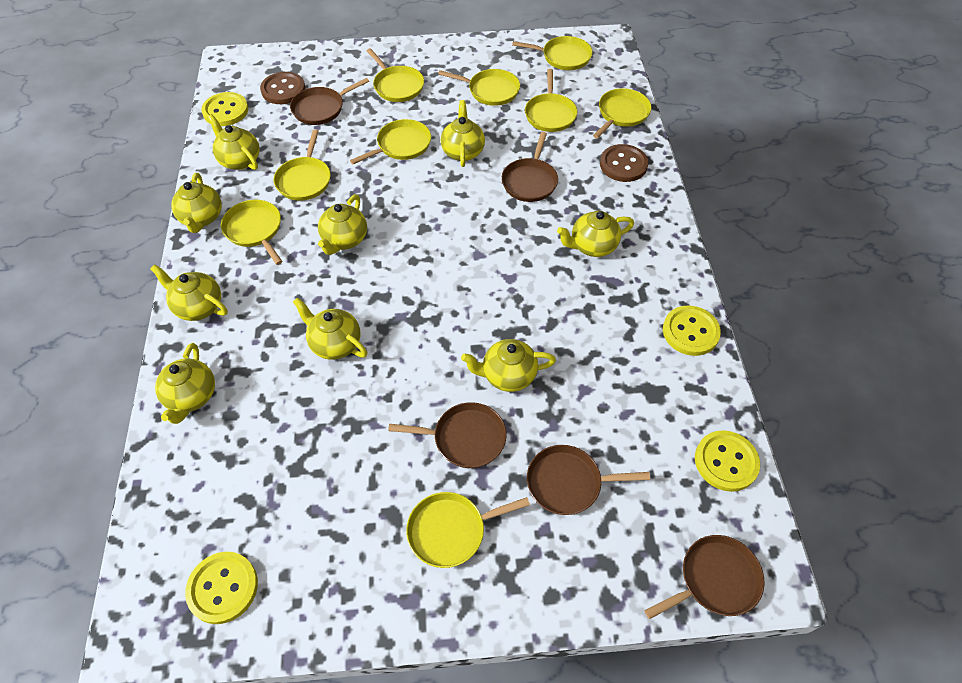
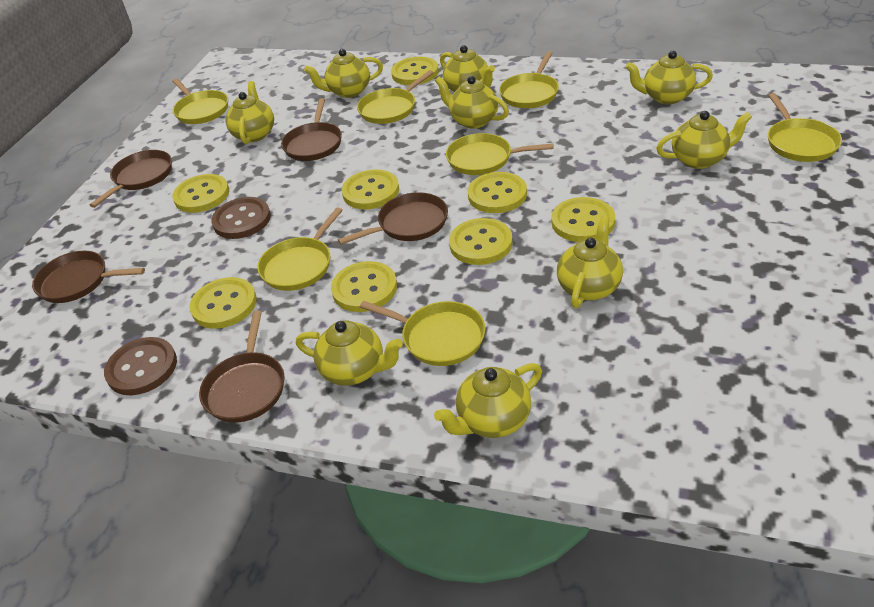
yellow button: 4 -> 8
yellow pan: 9 -> 7

